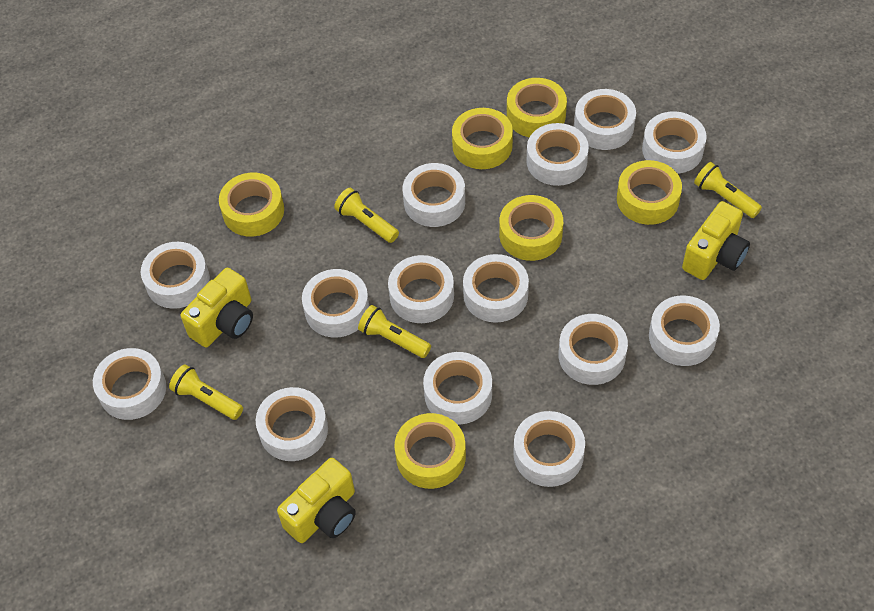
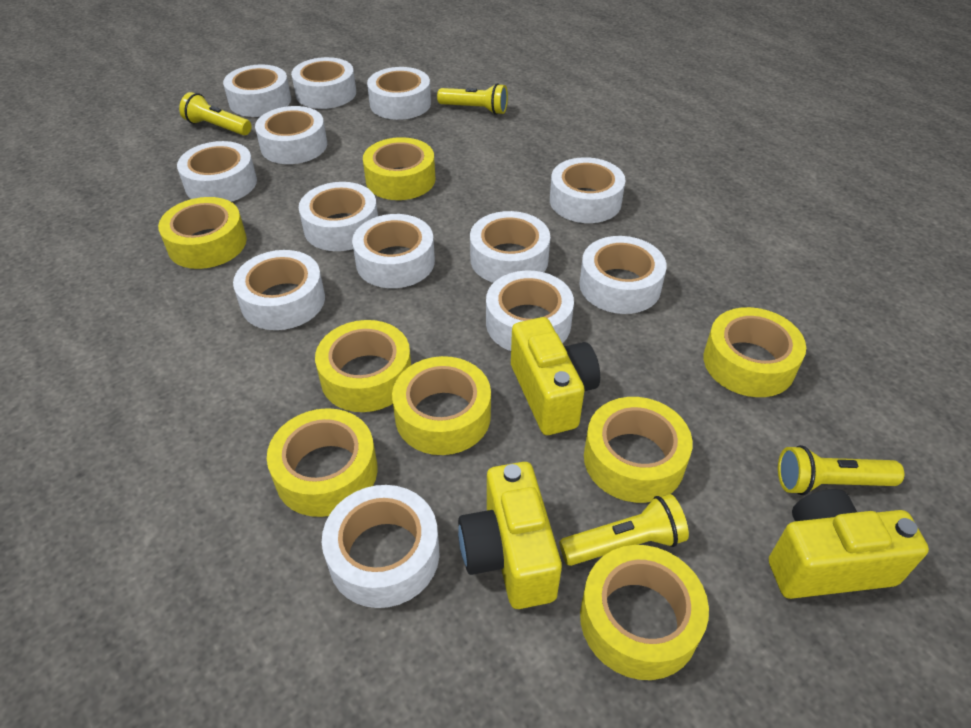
white tape: 14 -> 13
yellow tape: 6 -> 8

